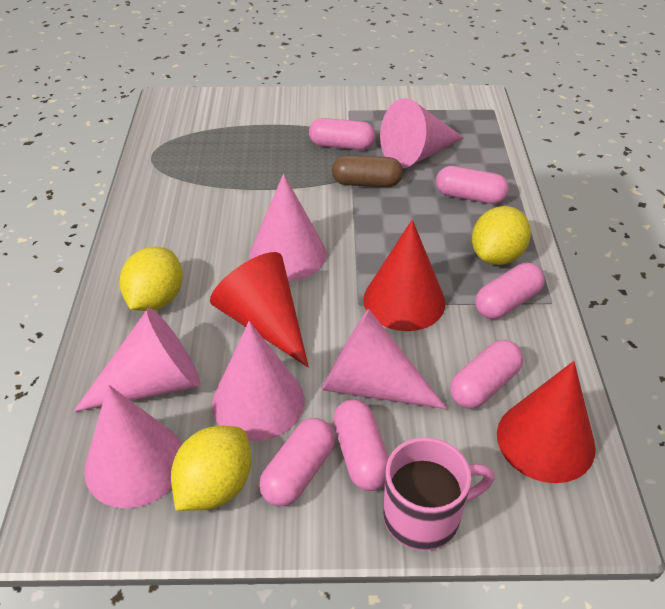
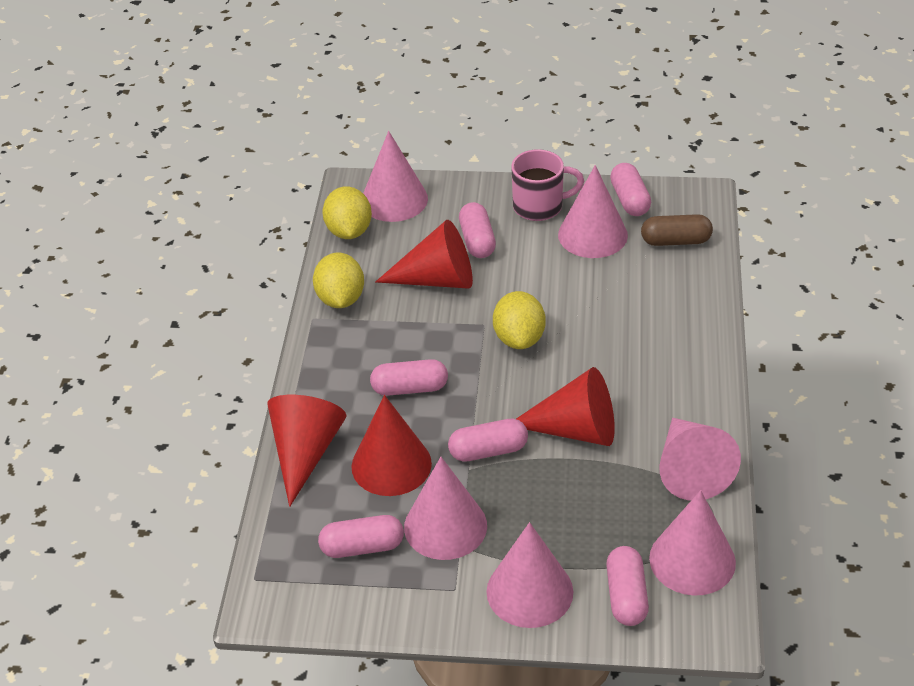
red cone: 3 -> 4

